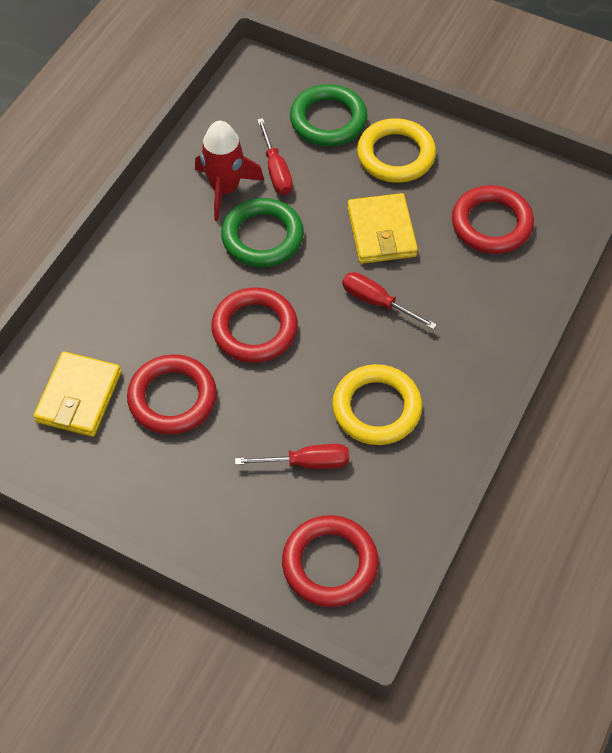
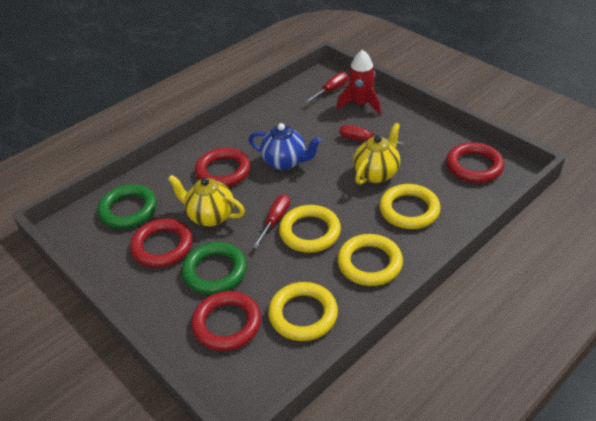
blue teapot: 0 -> 1
yellow ring: 2 -> 4
yellow teapot: 0 -> 2
yellow wallet: 2 -> 0

